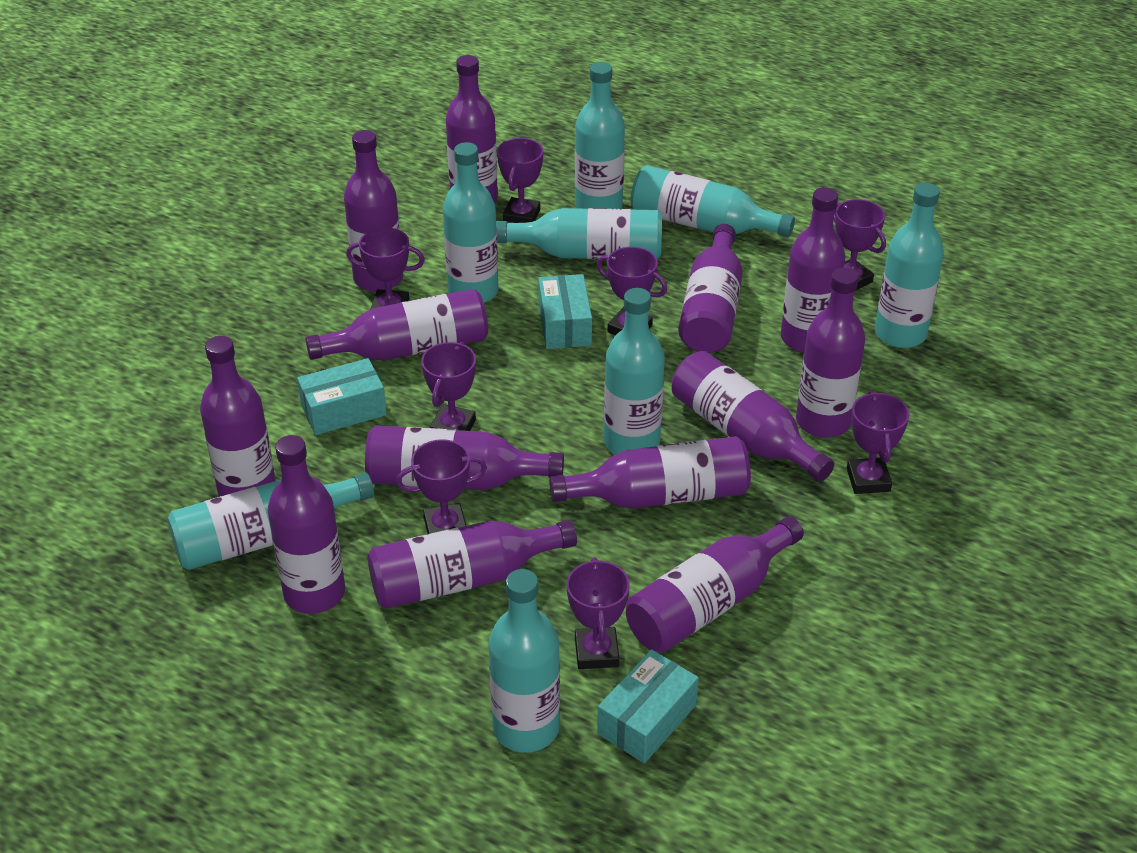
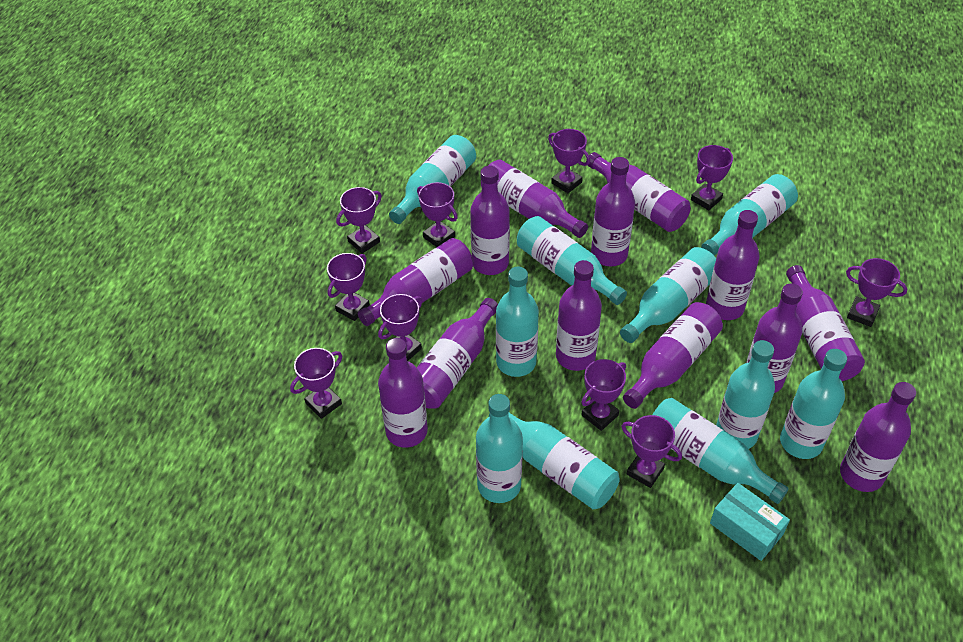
purple trophy: 8 -> 10
turquoise bottle: 8 -> 10
turquoise box: 3 -> 1

